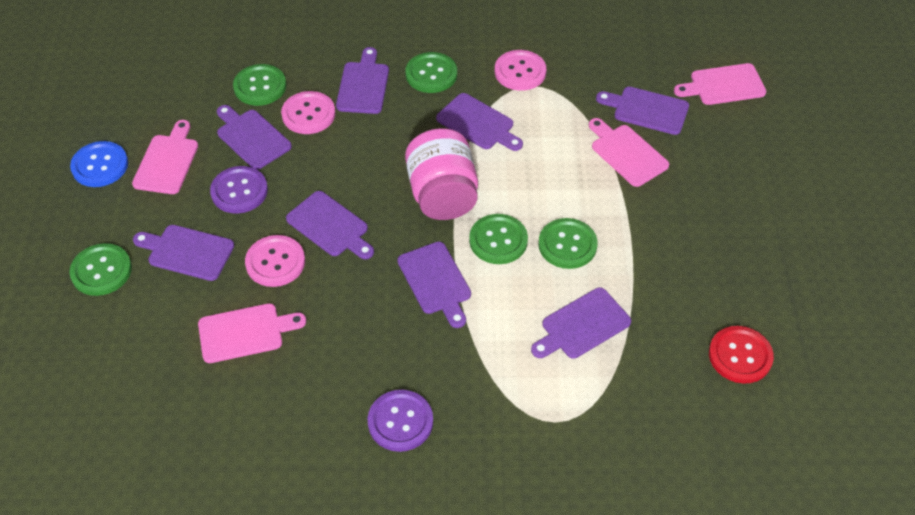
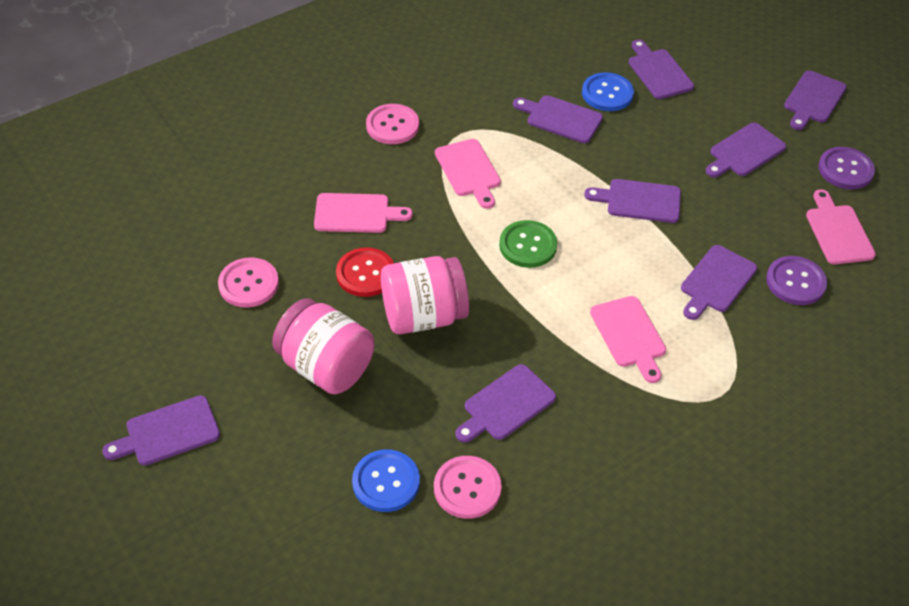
blue button: 1 -> 2
green button: 5 -> 1
pink jar: 1 -> 2

